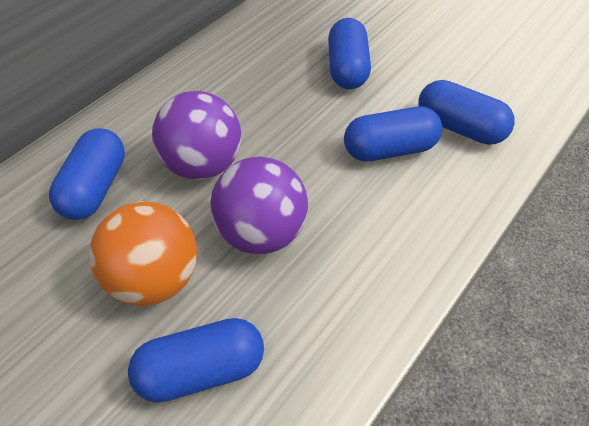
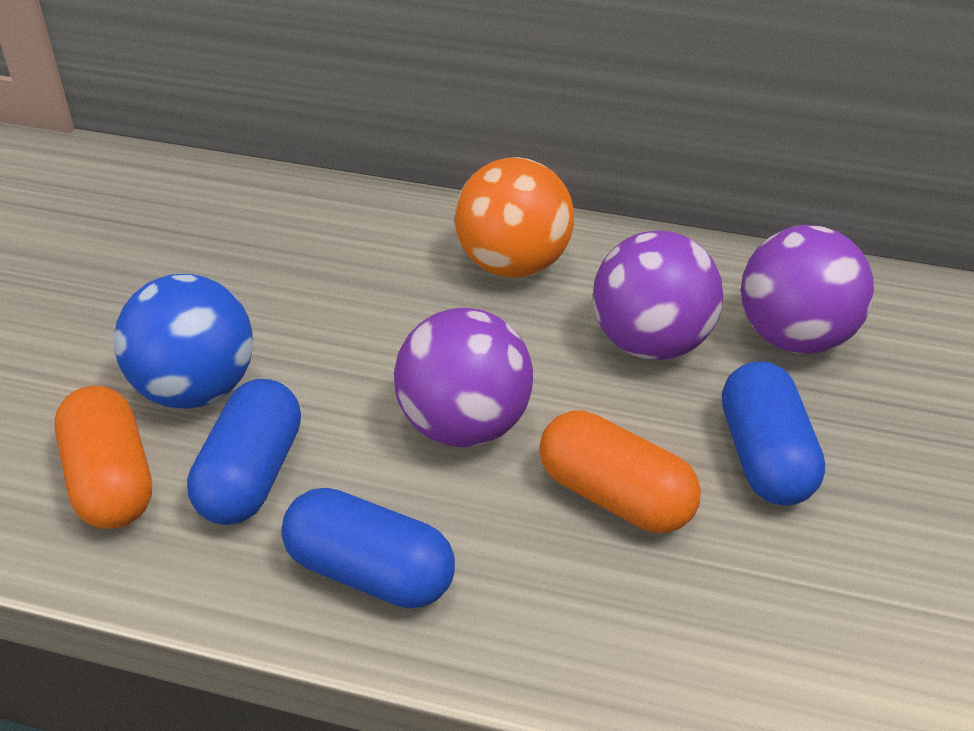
blue ball: 0 -> 1
blue capsule: 5 -> 3
orange capsule: 0 -> 2
purple ball: 2 -> 3

